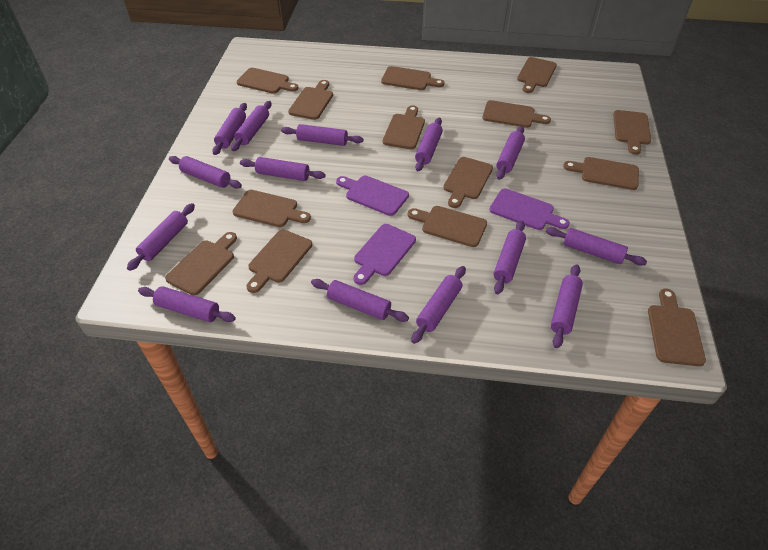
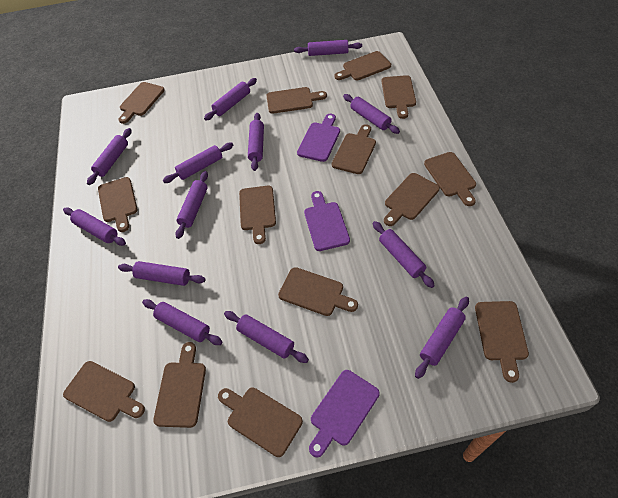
purple rolling pin: 14 -> 13

